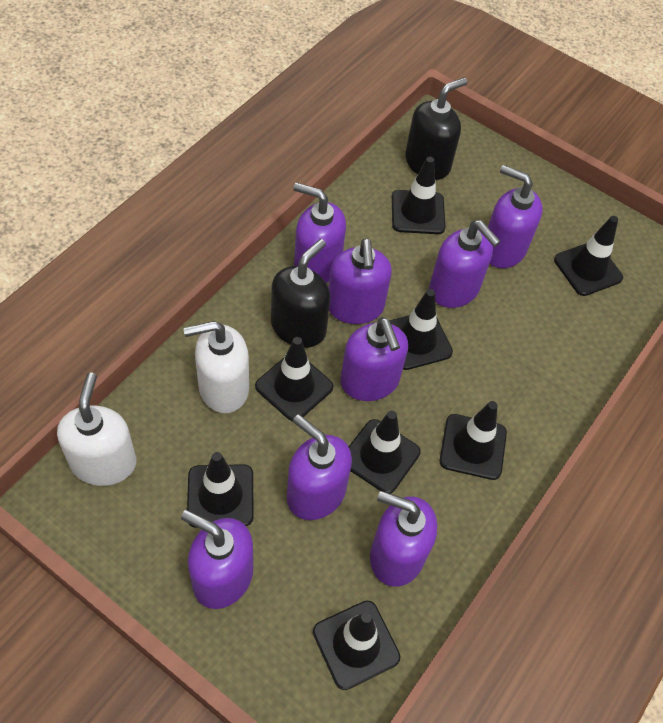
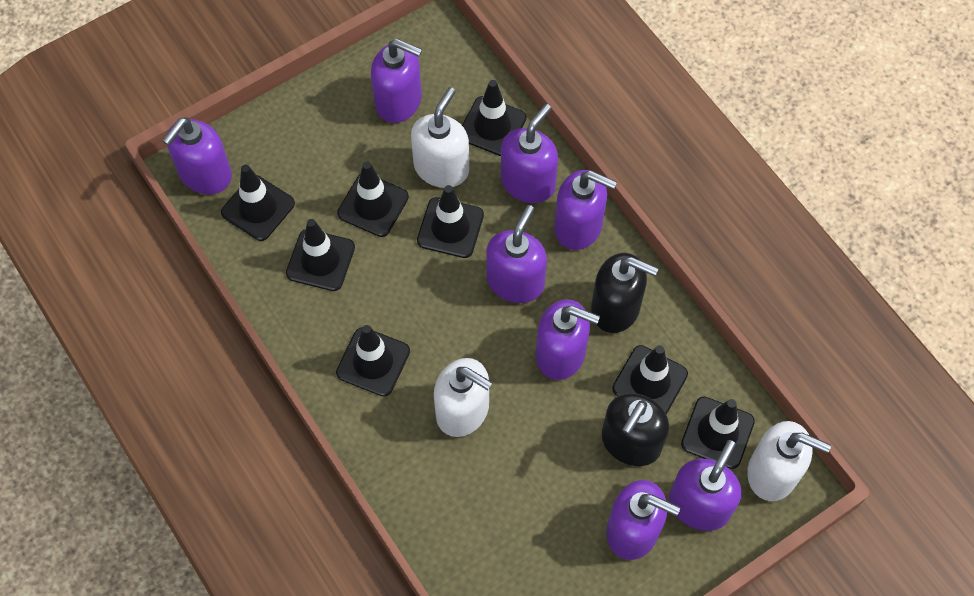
white soap dispenser: 2 -> 3

